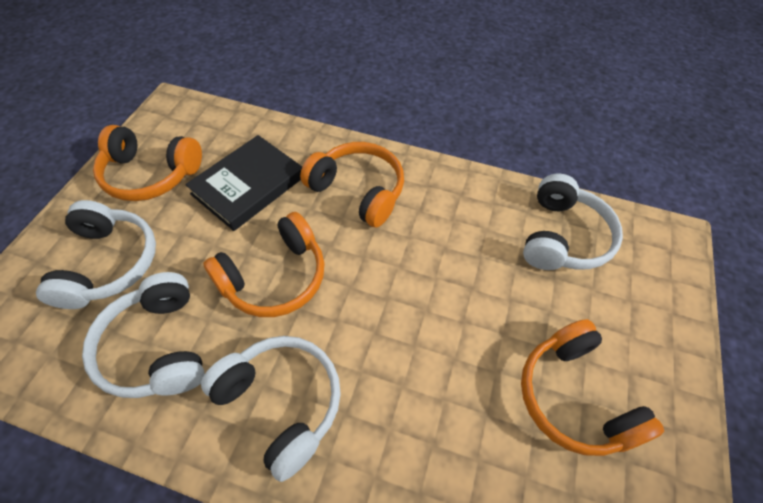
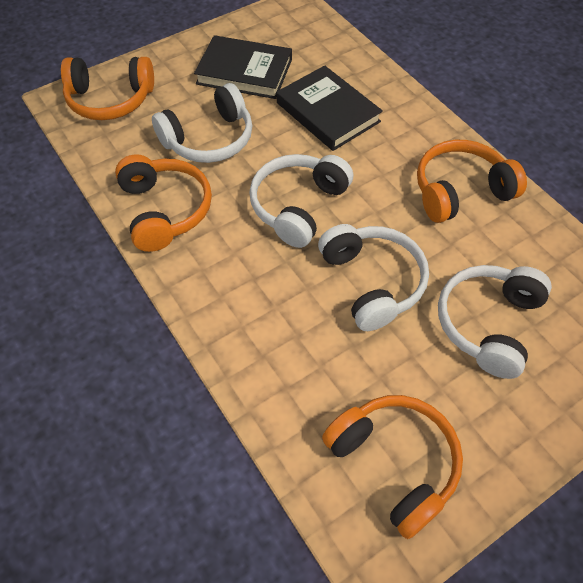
black book: 1 -> 2

